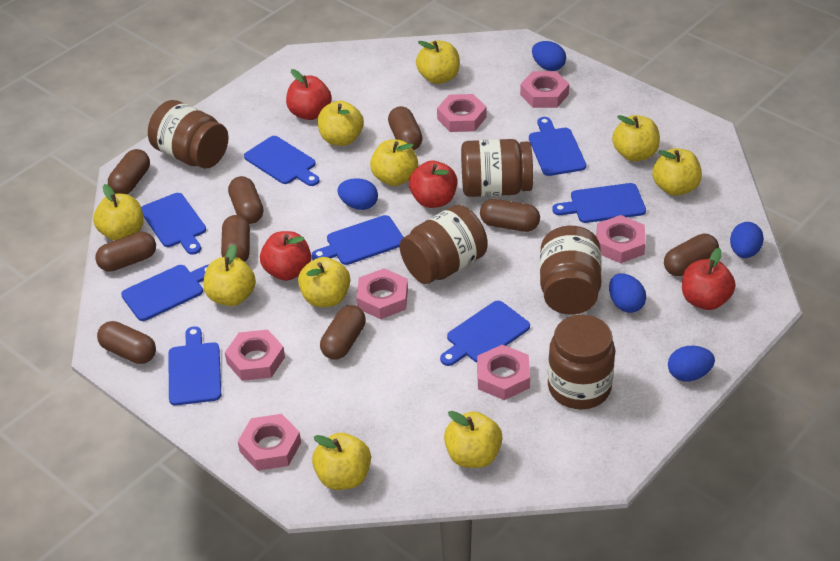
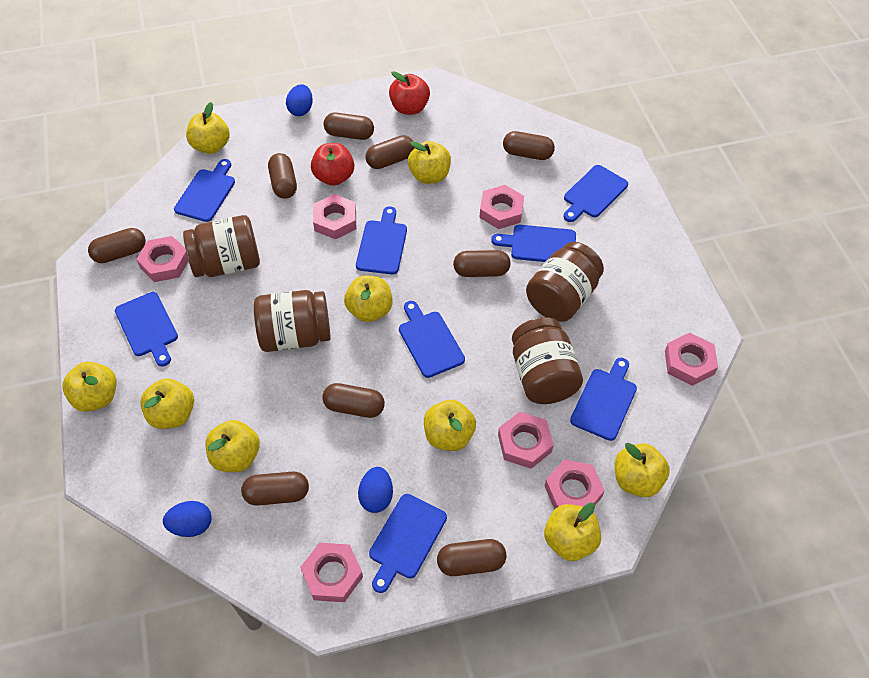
blue egg: 5 -> 3
brown jar: 5 -> 4
red apple: 4 -> 2
yellow apple: 10 -> 9

